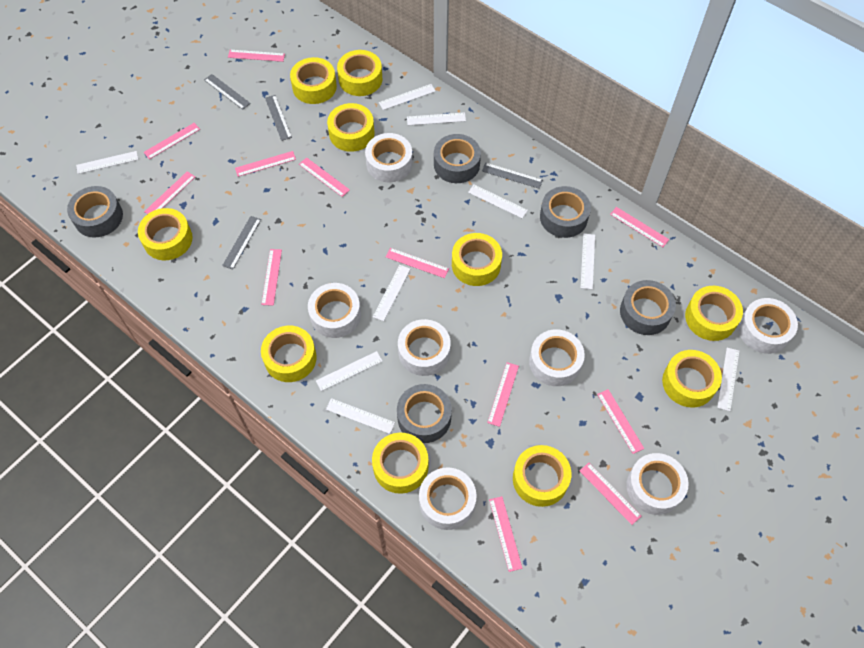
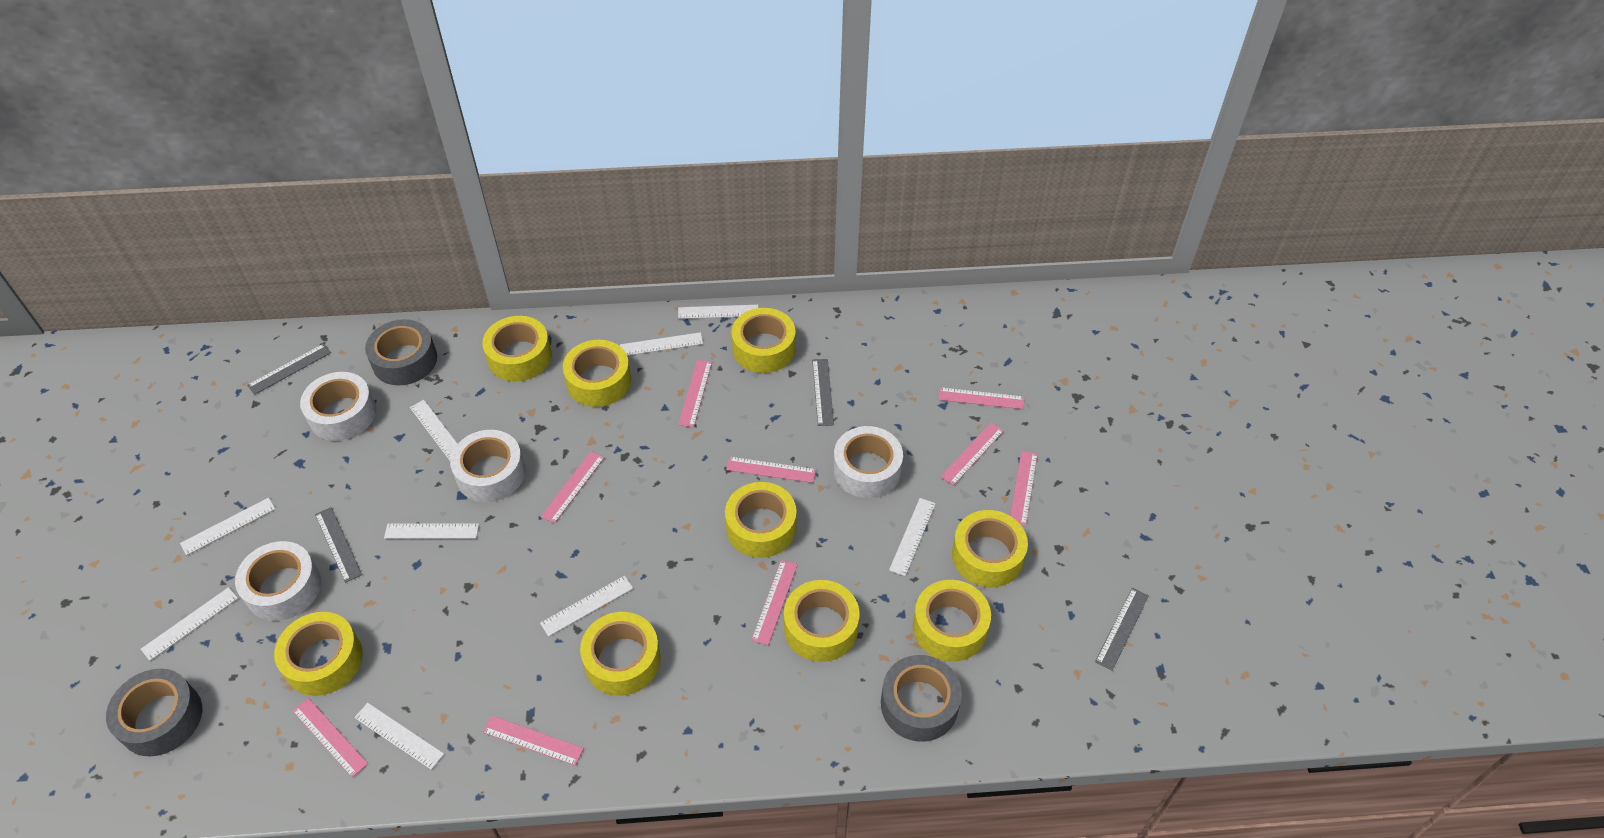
grey tape: 5 -> 3
pink ruler: 12 -> 9
white tape: 7 -> 4
yellow tape: 10 -> 9

